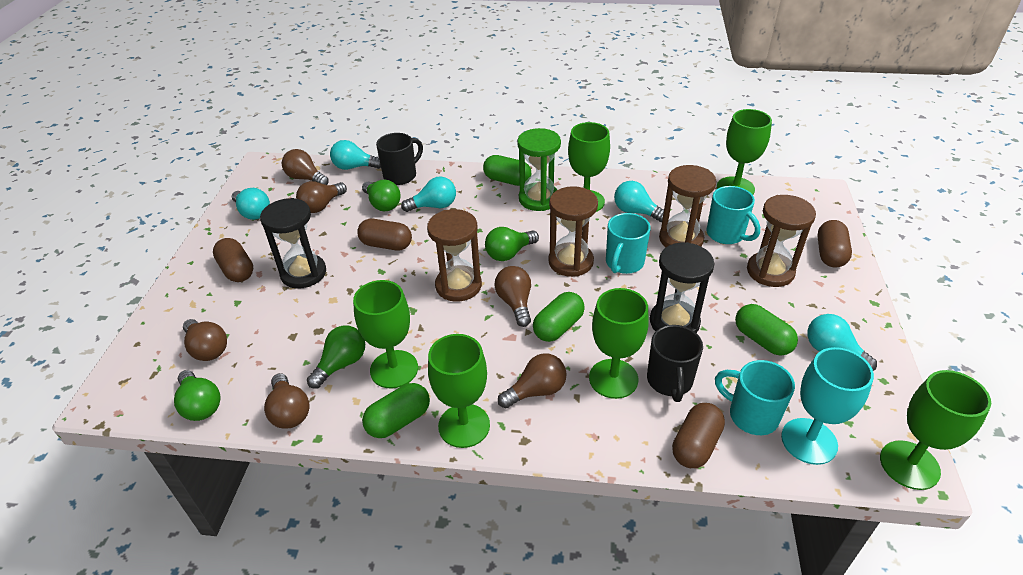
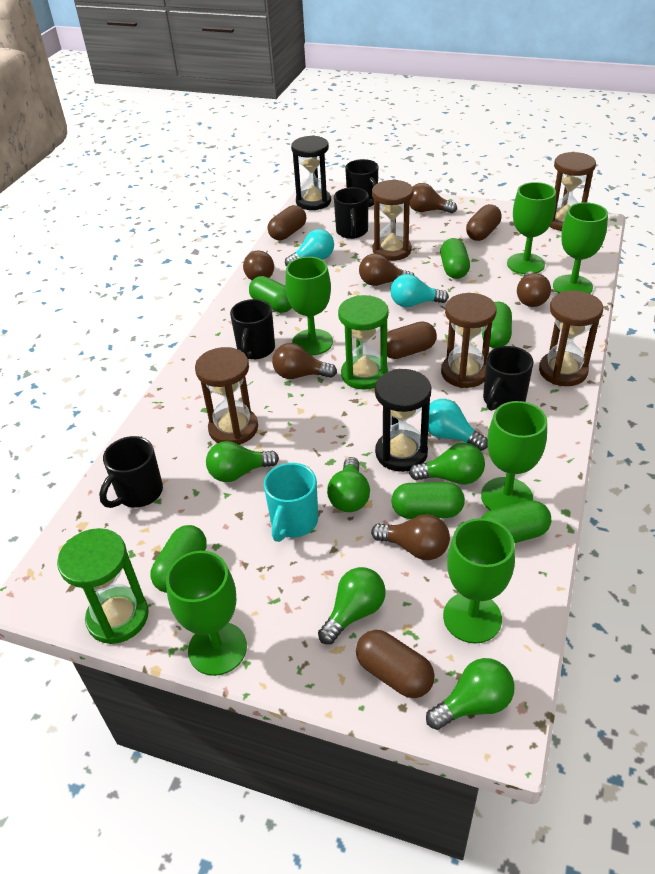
black mug: 2 -> 5
brown hourglass: 4 -> 5
green capsule: 4 -> 6
green hourglass: 1 -> 2
green light bulb: 4 -> 5
turquoise goblet: 1 -> 0
turquoise light bulb: 5 -> 3
turquoise mug: 3 -> 1

